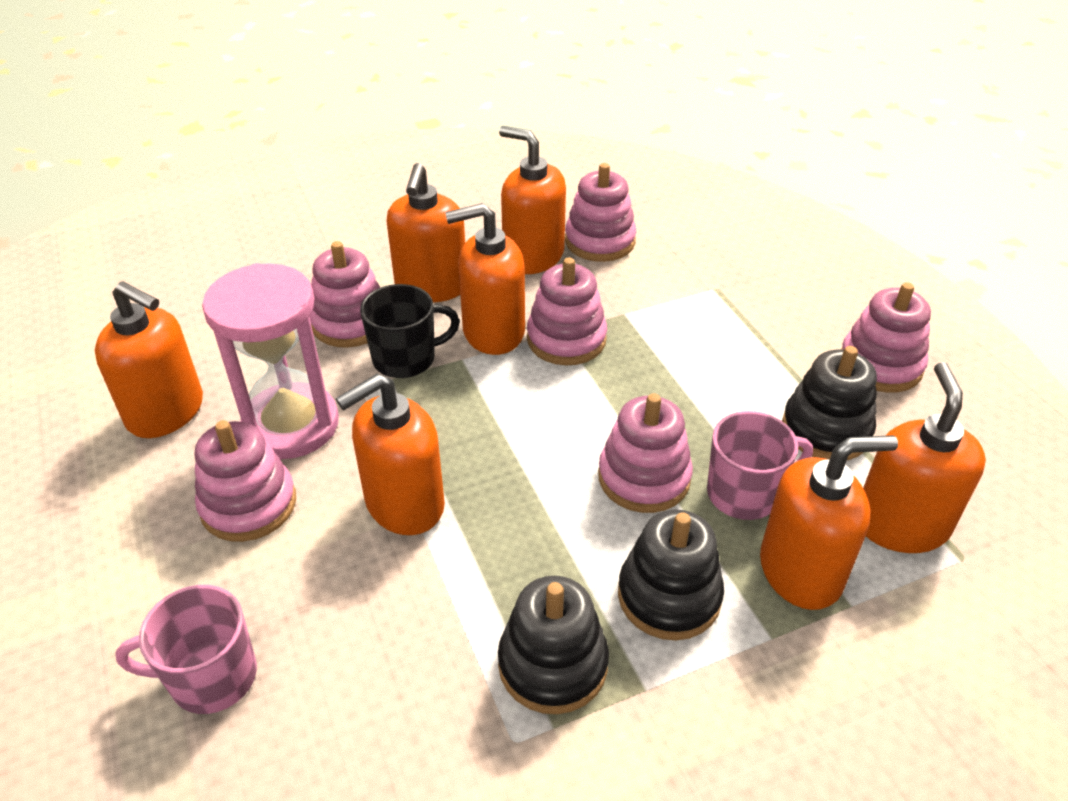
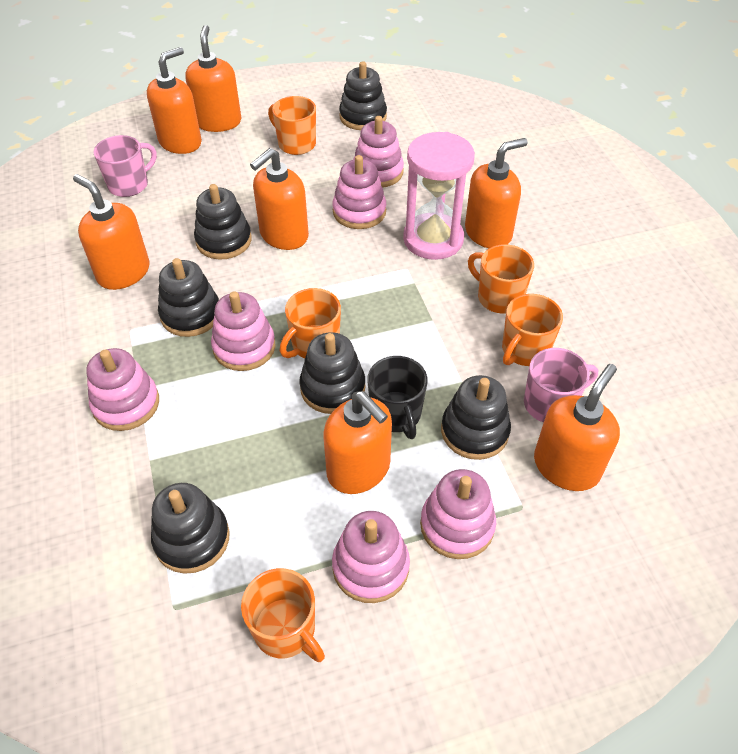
black stacking toy: 3 -> 6
orange mug: 0 -> 5

